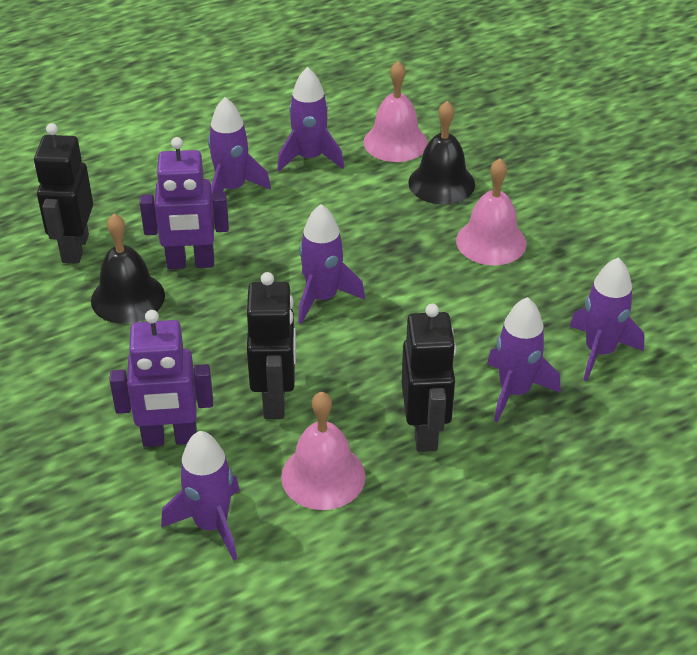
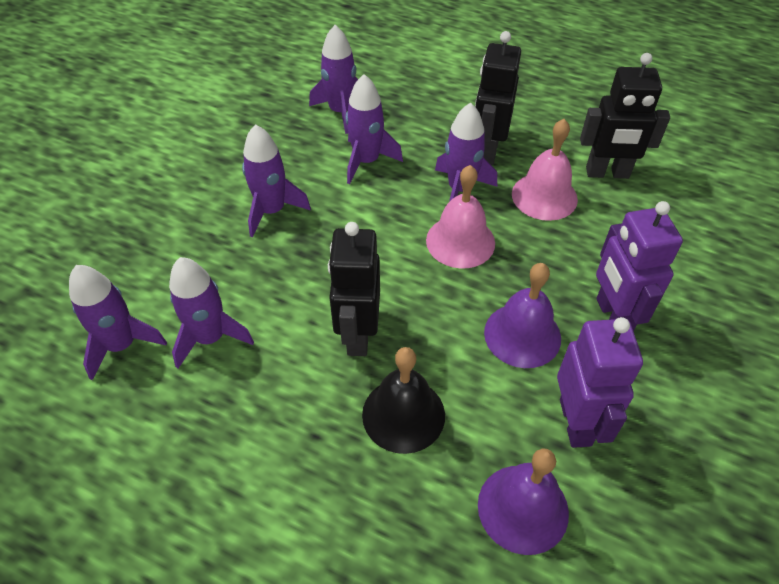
black bell: 2 -> 1
pink bell: 3 -> 2
purple bell: 0 -> 2

